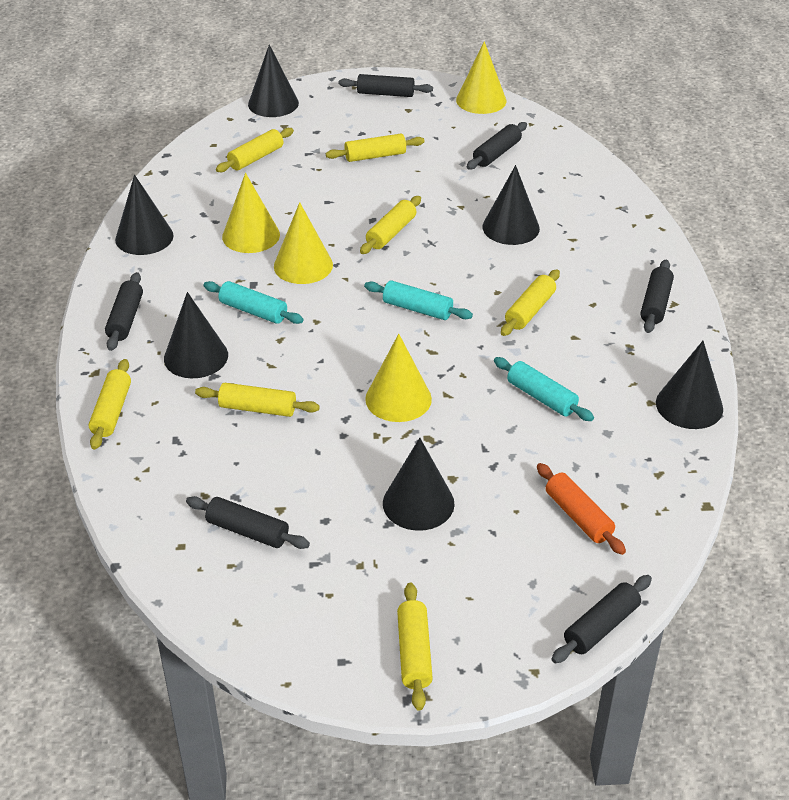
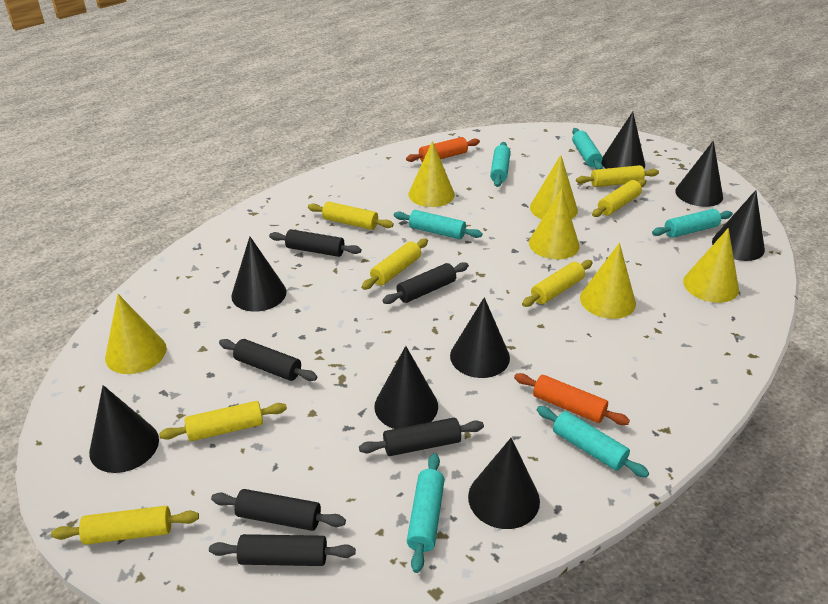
black cone: 6 -> 8
orange rolling pin: 1 -> 2
turquoise rolling pin: 3 -> 6
yellow cone: 4 -> 6

